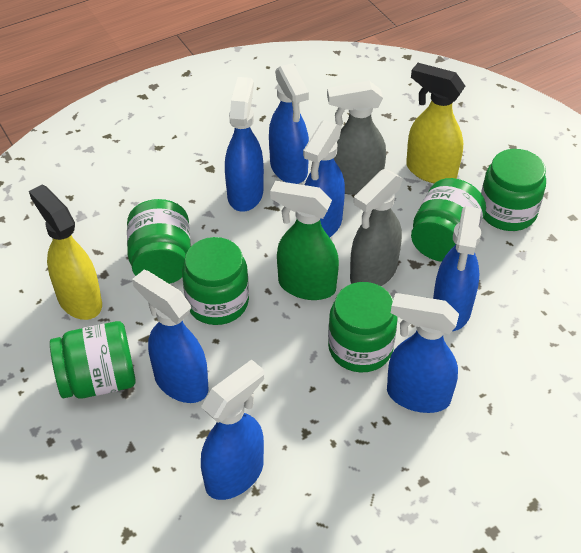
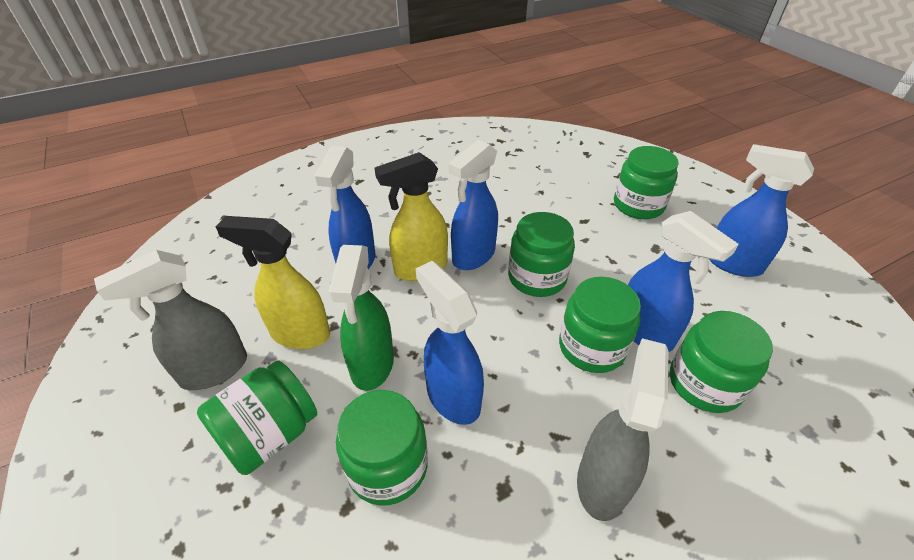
blue spray bottle: 7 -> 5

